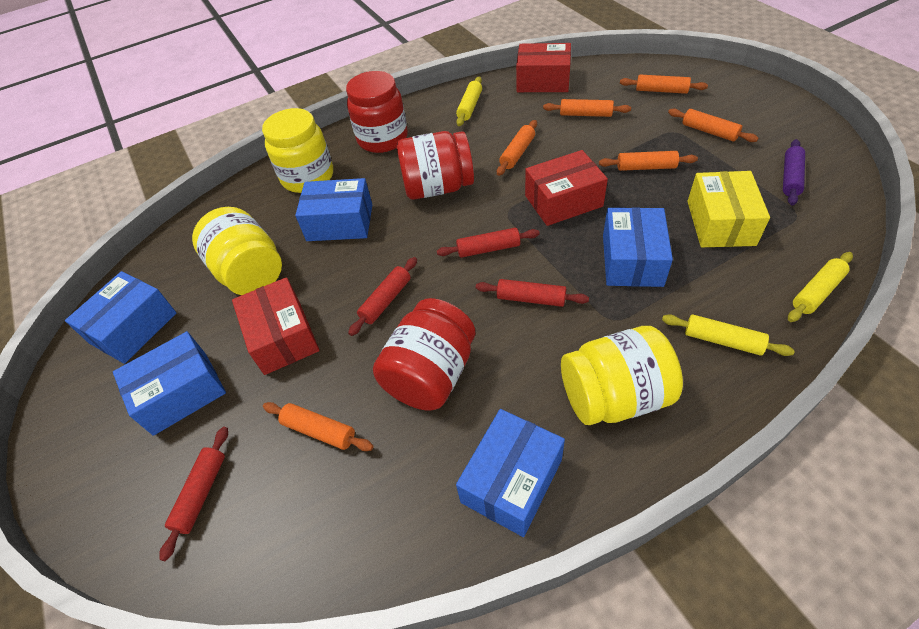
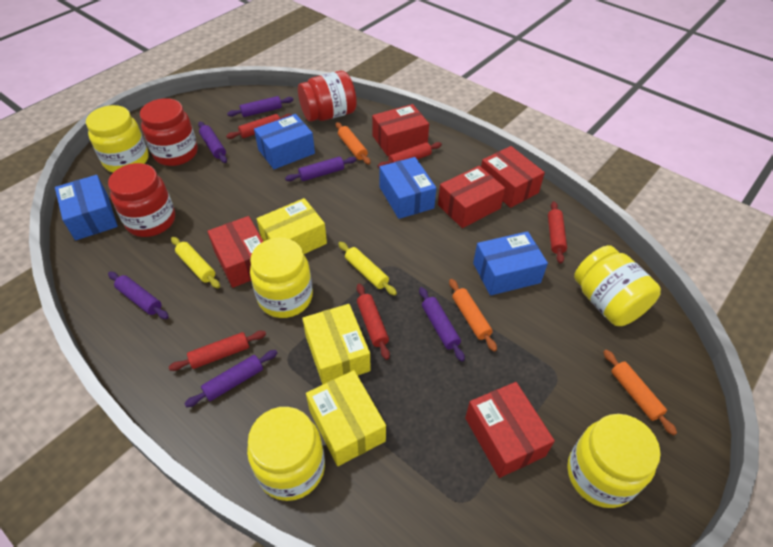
blue box: 5 -> 4
orange rolling pin: 6 -> 3
purple rolling pin: 1 -> 6
red box: 3 -> 5
red rolling pin: 4 -> 5
yellow box: 1 -> 3
yellow jar: 3 -> 5
yellow rolling pin: 3 -> 2

